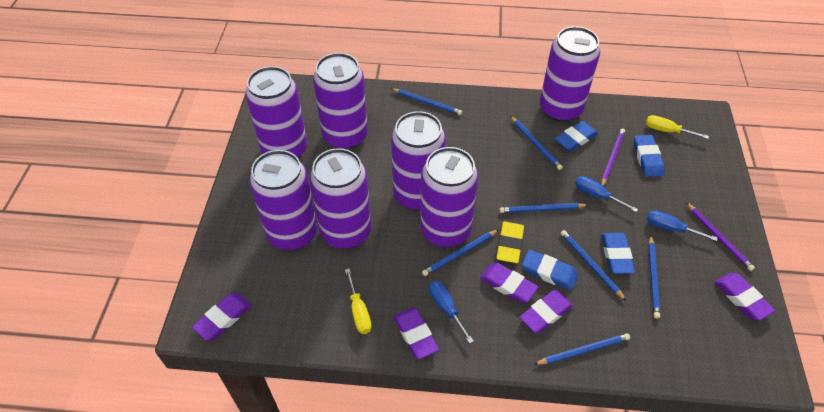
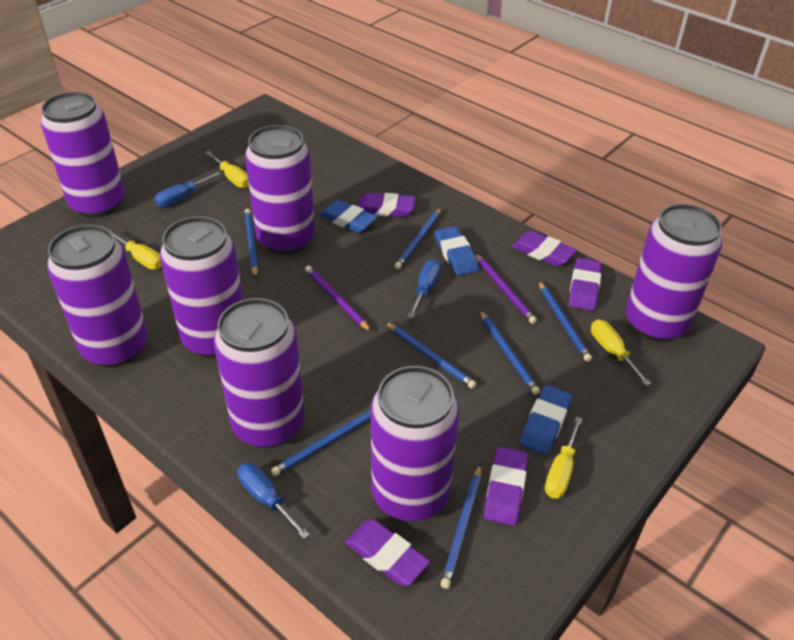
blue eraser: 4 -> 3
yellow eraser: 1 -> 0
yellow screwdriver: 2 -> 4

